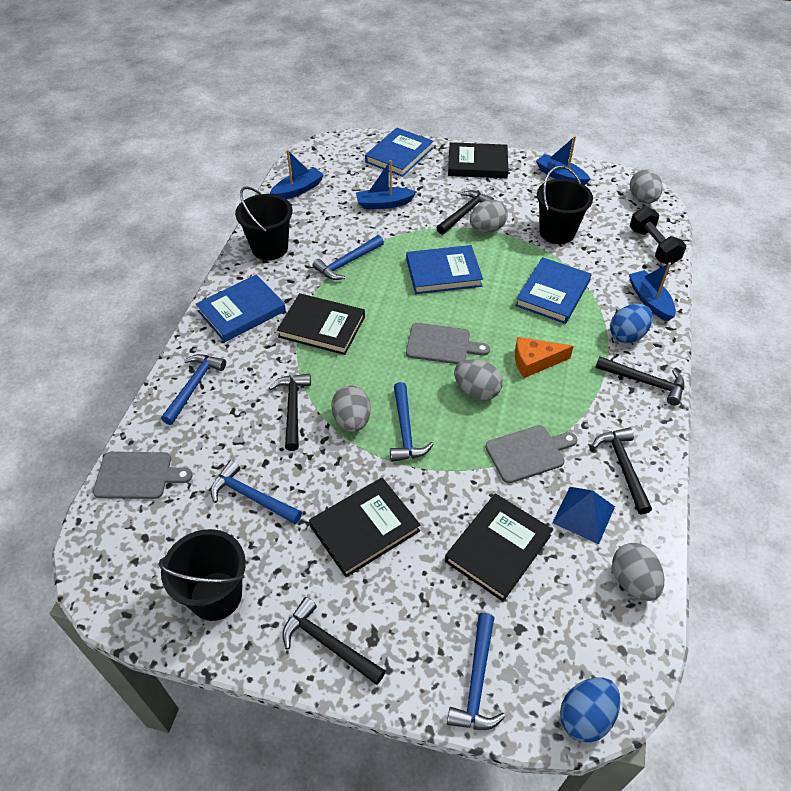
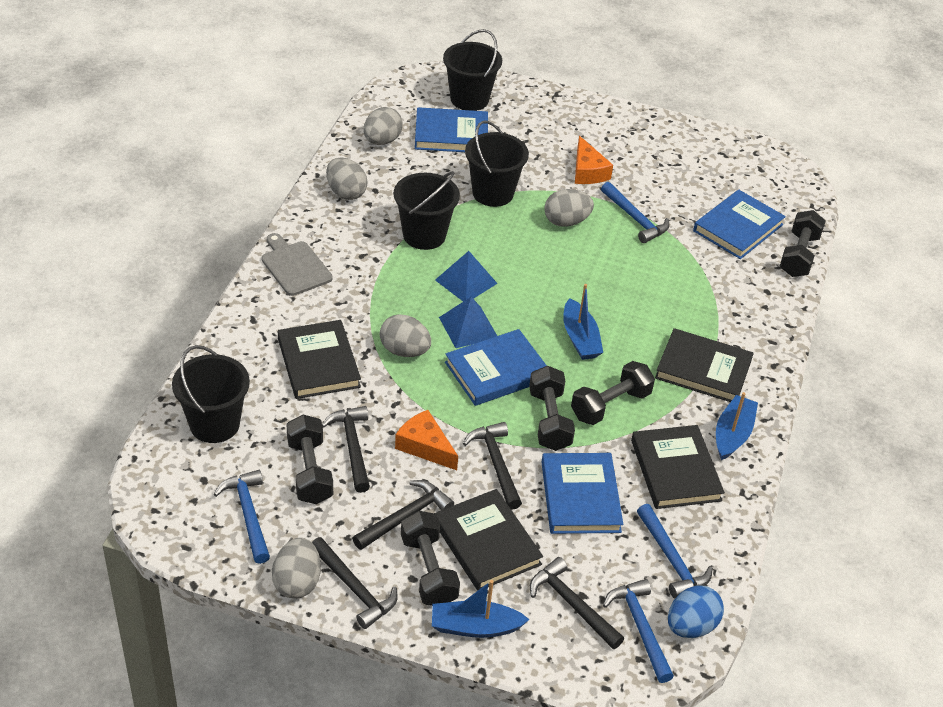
black bucket: 3 -> 4
black dumbbell: 1 -> 5
blue boat: 4 -> 3
blue egg: 2 -> 1
blue hammer: 5 -> 4
blue pyramid: 1 -> 2
grey cutting board: 3 -> 1
orange cheese: 1 -> 2

